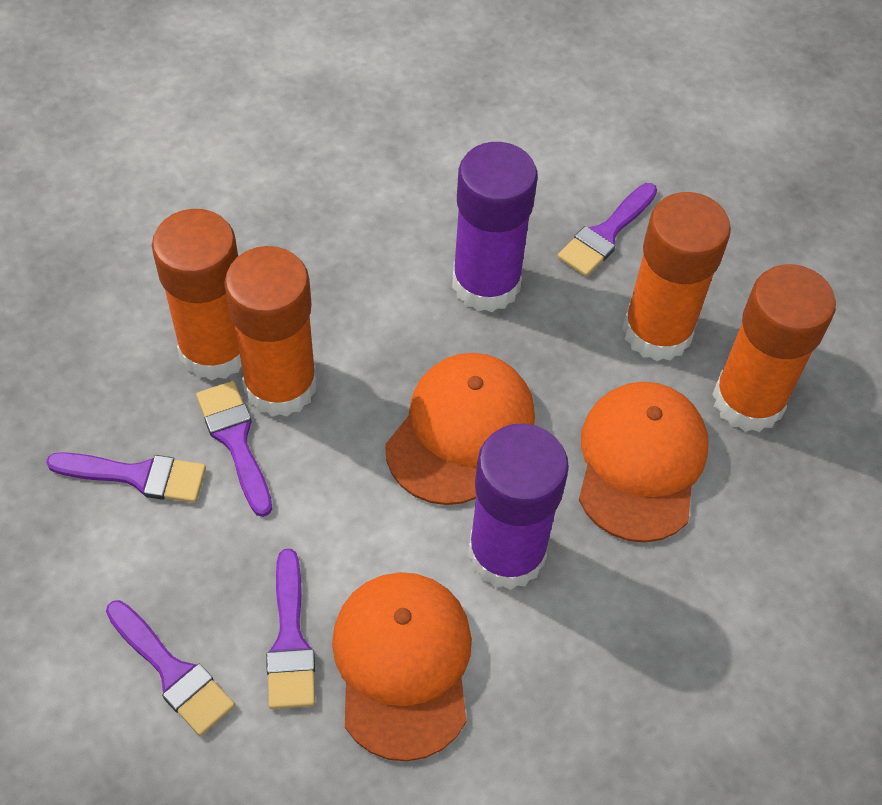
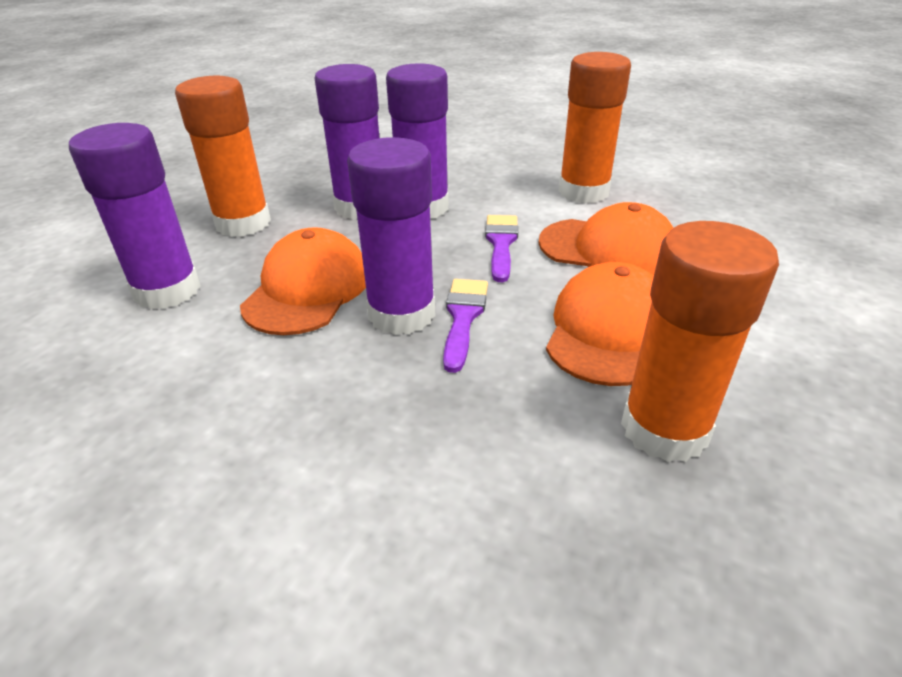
orange glue stick: 4 -> 3
purple brush: 5 -> 2
purple glue stick: 2 -> 4

